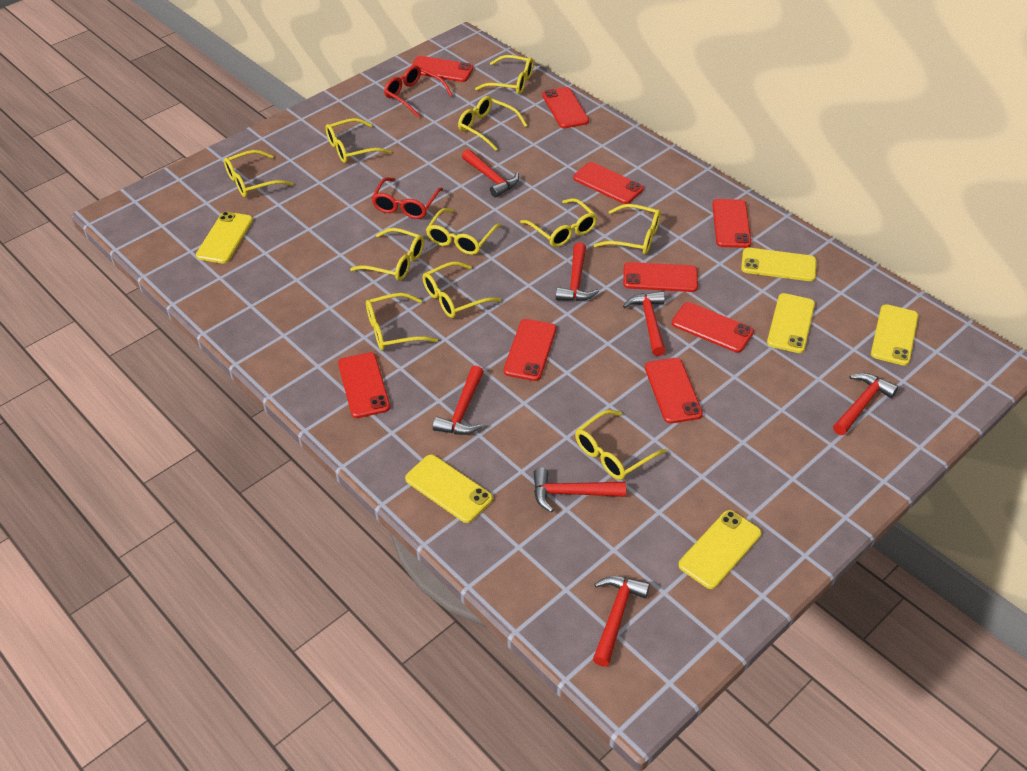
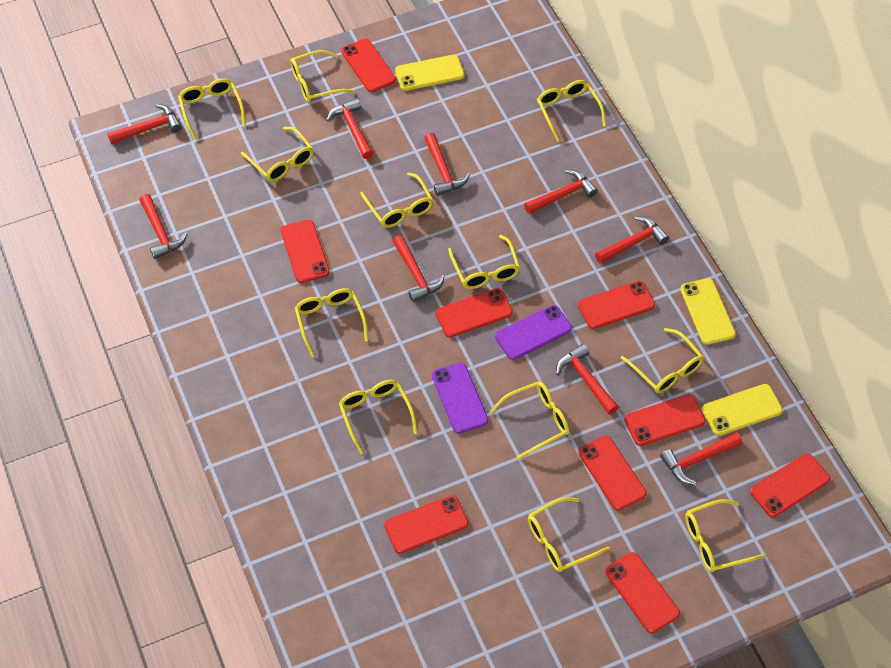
purple phone: 0 -> 2
red glasses: 2 -> 0
red hammer: 7 -> 9
yellow glasses: 11 -> 12
yellow phone: 6 -> 3

